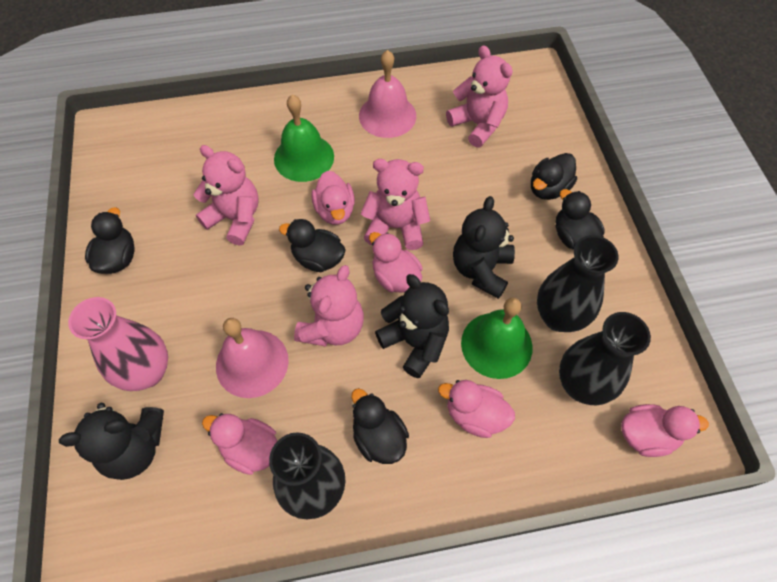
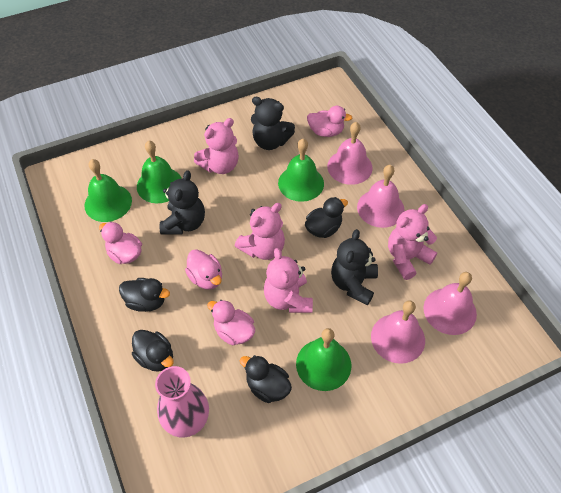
black duck: 5 -> 4
black vase: 3 -> 0
green bell: 2 -> 4
pink bell: 2 -> 4
pink duck: 5 -> 4

